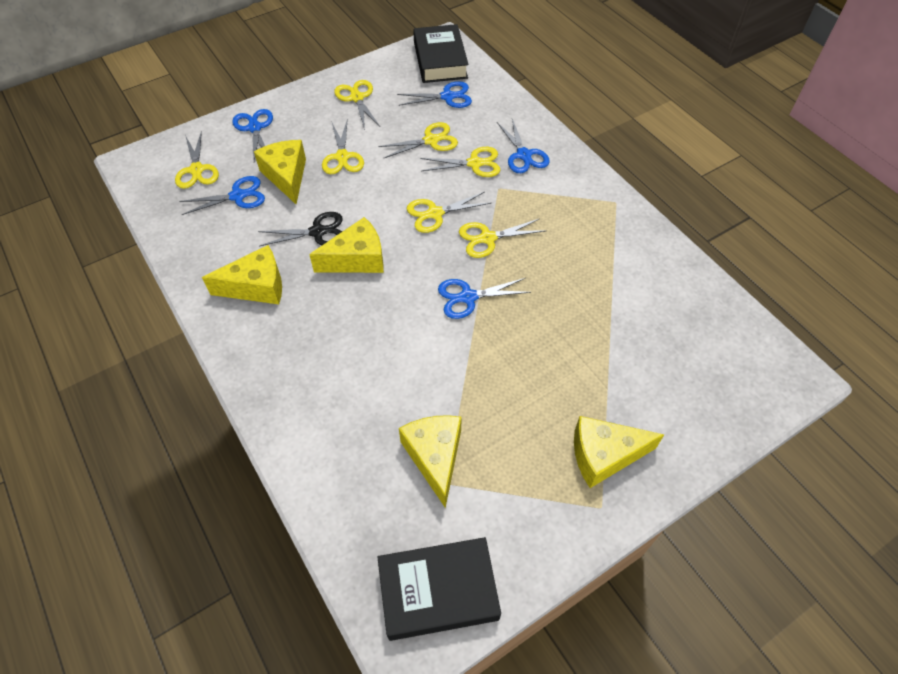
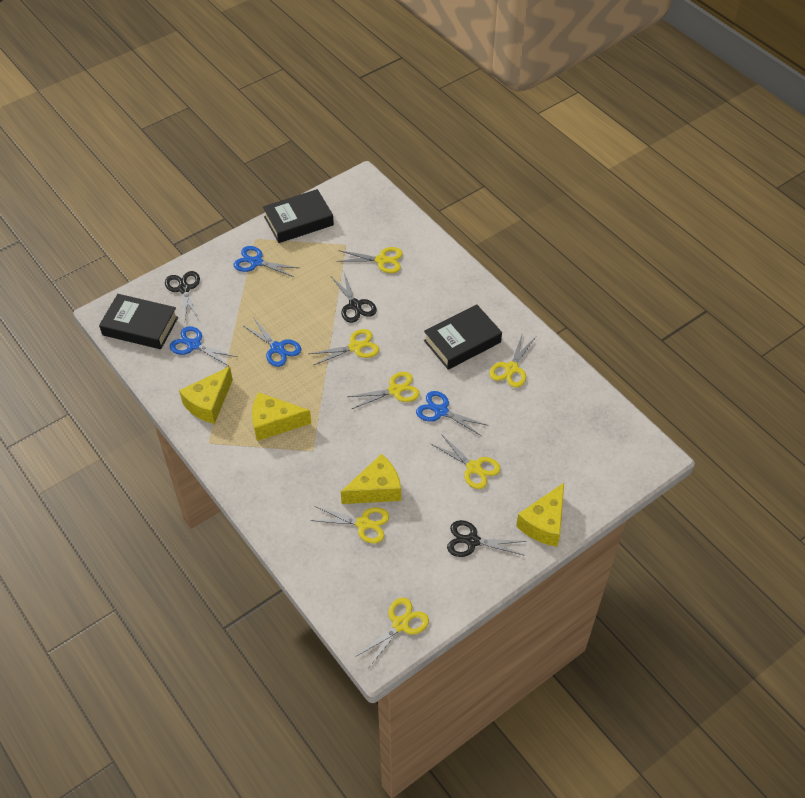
black book: 2 -> 3
black scissors: 1 -> 3
blue scissors: 5 -> 4
yellow cheese: 5 -> 4

